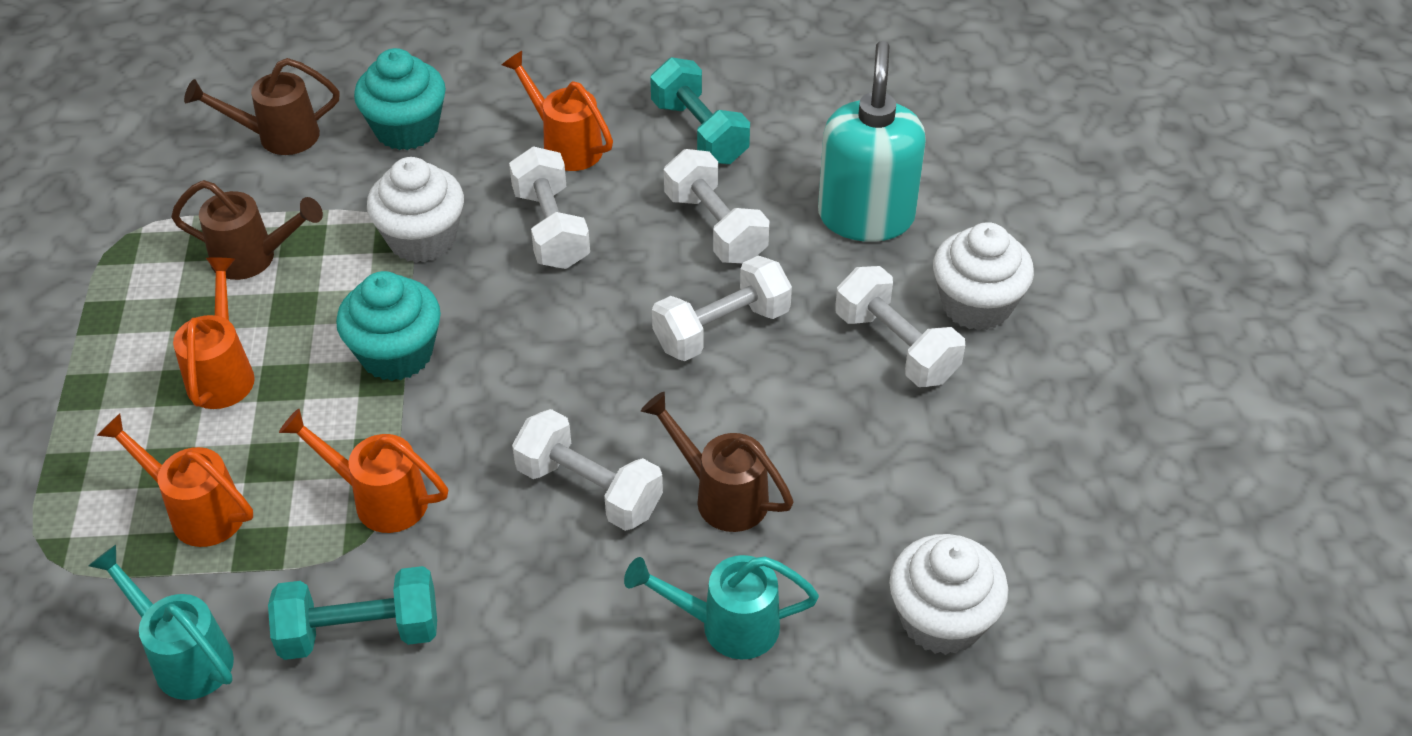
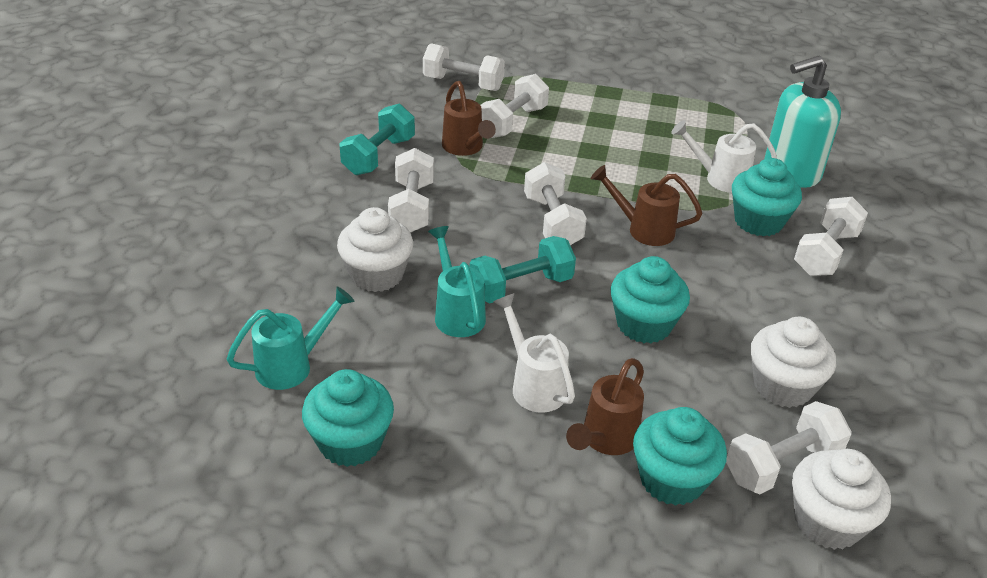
orange watering can: 4 -> 0
turquoise cupcake: 2 -> 4
white dumbbell: 5 -> 6
white watering can: 0 -> 2

